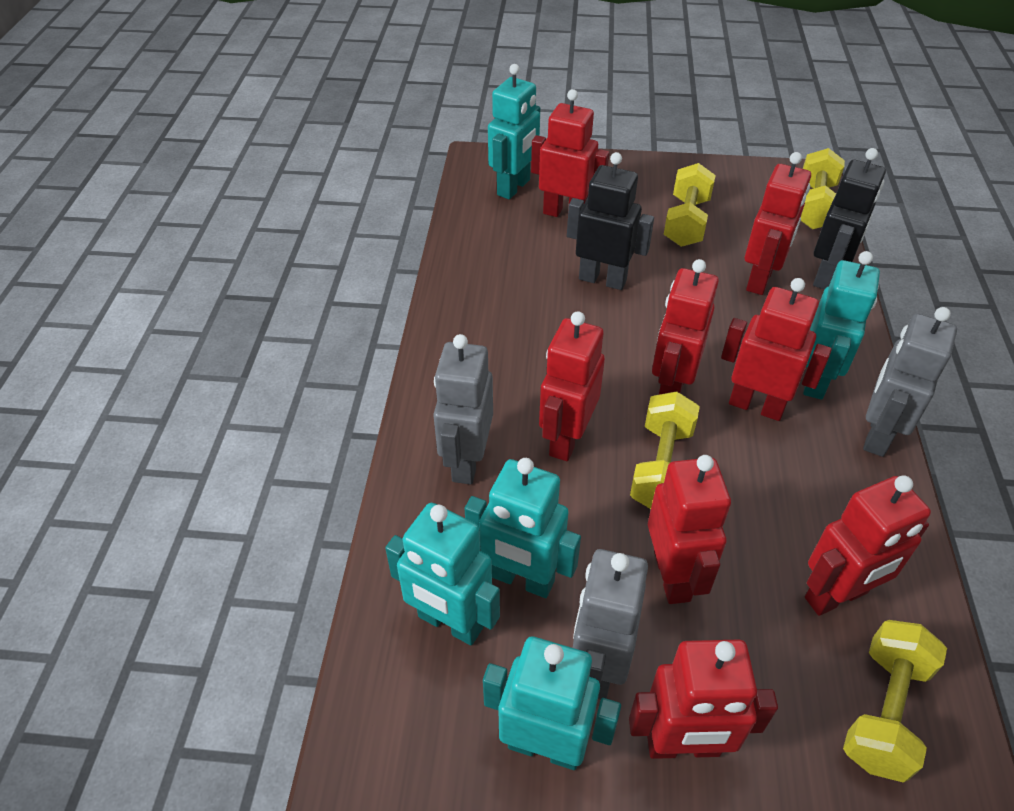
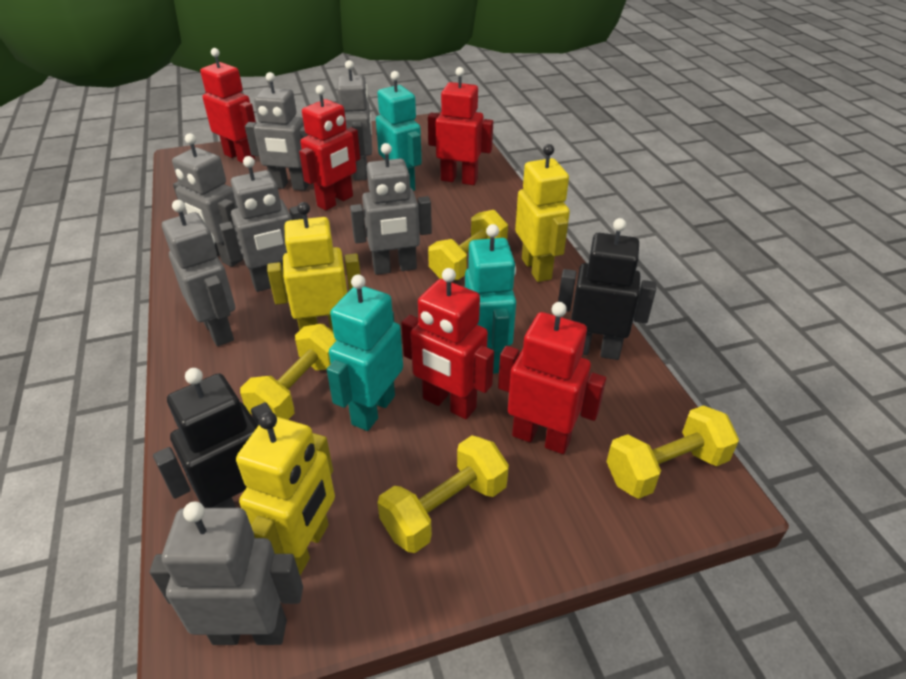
grey robot: 3 -> 7
red robot: 8 -> 5
turquoise robot: 5 -> 3
yellow robot: 0 -> 3

